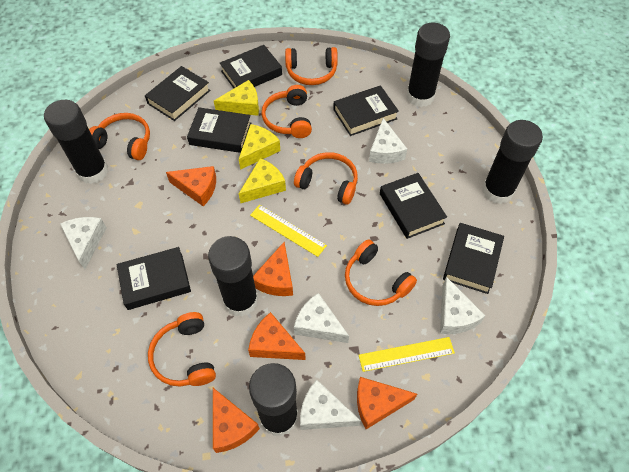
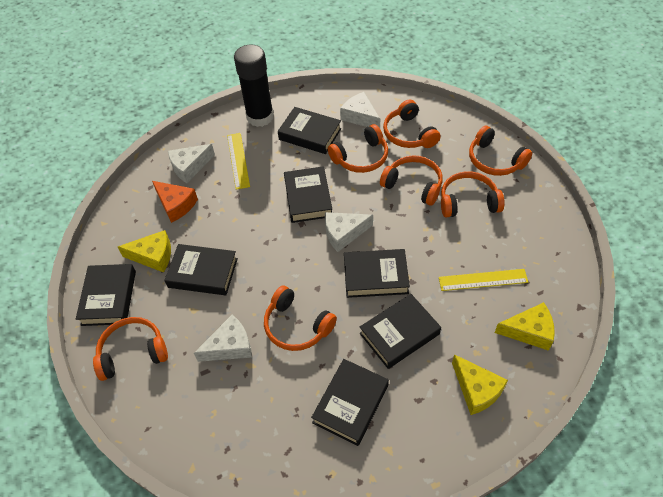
black glue stick: 5 -> 1
orange cheese: 5 -> 1
orange headphones: 6 -> 7
white cheese: 5 -> 4

